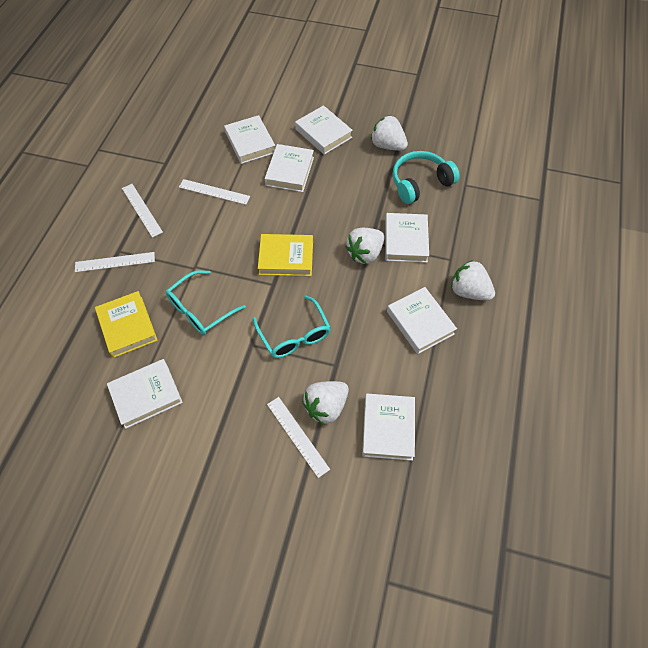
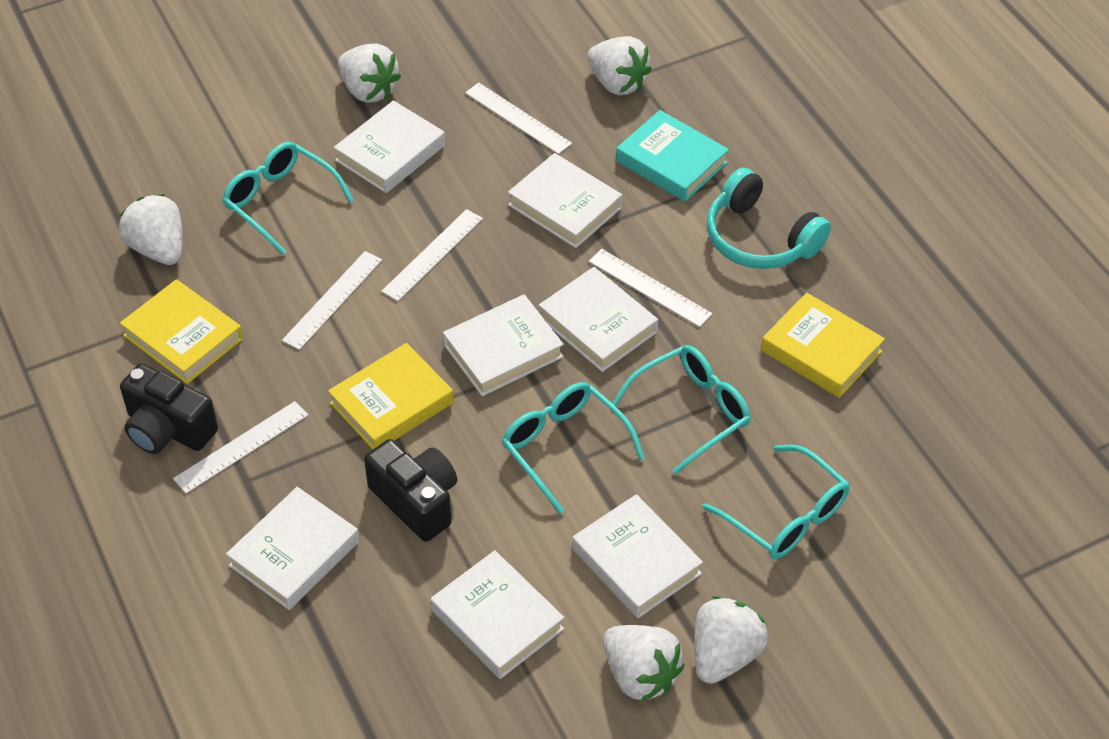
black camera: 0 -> 2
turquoise book: 0 -> 1
turquoise glasses: 2 -> 4
white ruler: 4 -> 5
white strawberry: 4 -> 5
yellow book: 2 -> 3

